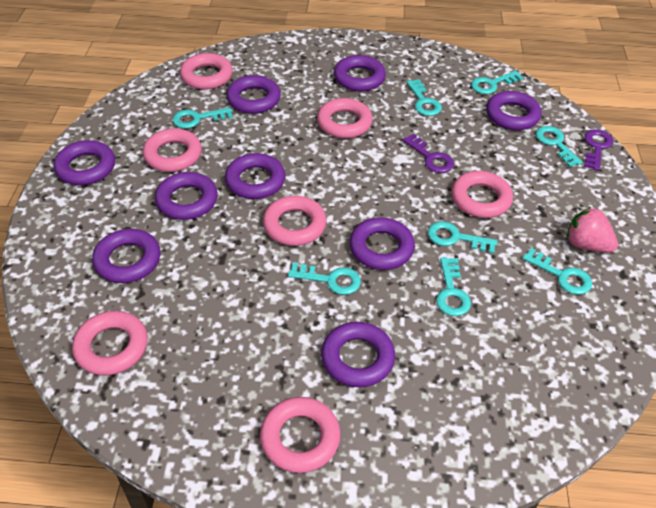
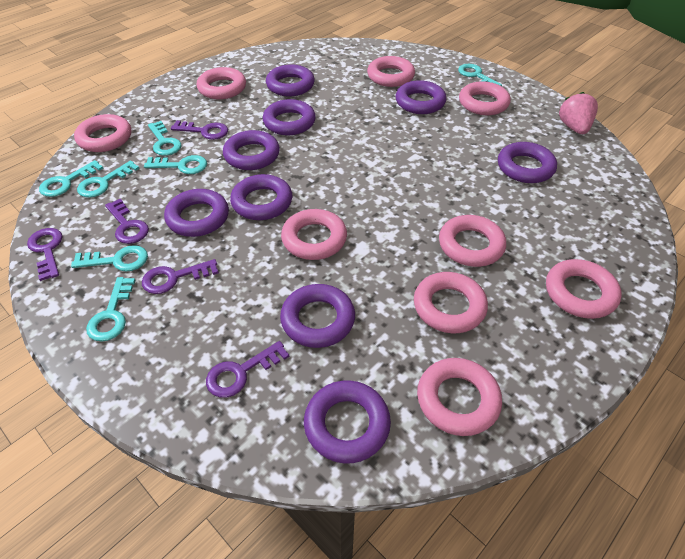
pink ring: 7 -> 9
purple key: 2 -> 5
turquoise key: 8 -> 7

